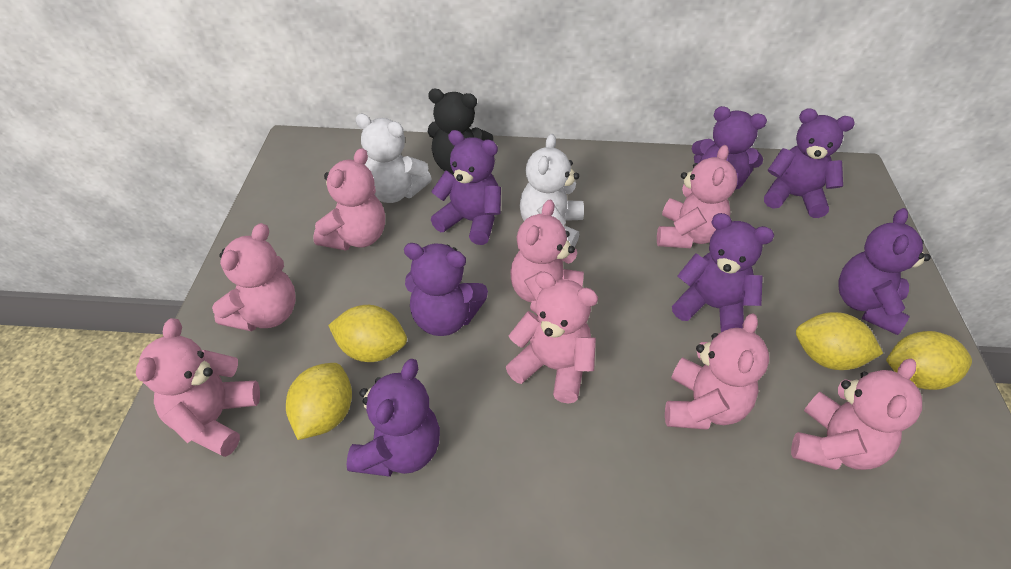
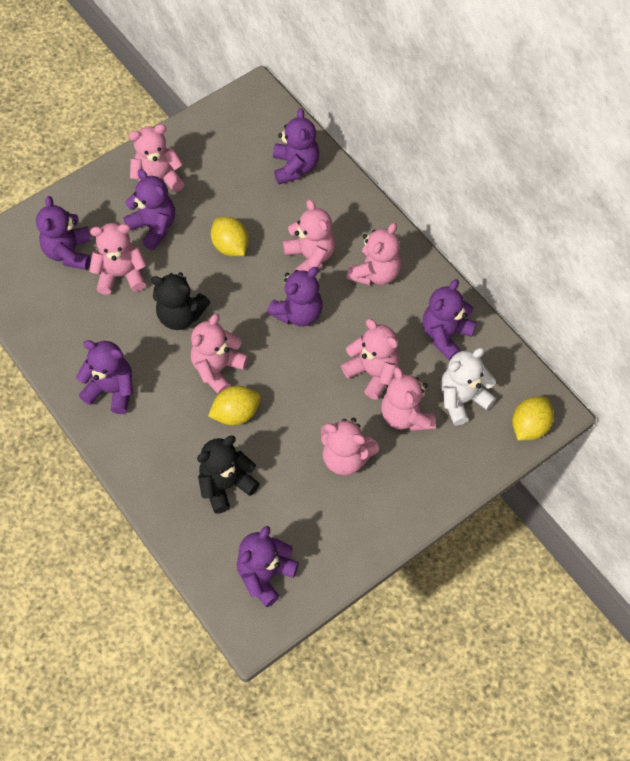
black teddy bear: 1 -> 2
white teddy bear: 2 -> 1
yellow lemon: 4 -> 3

